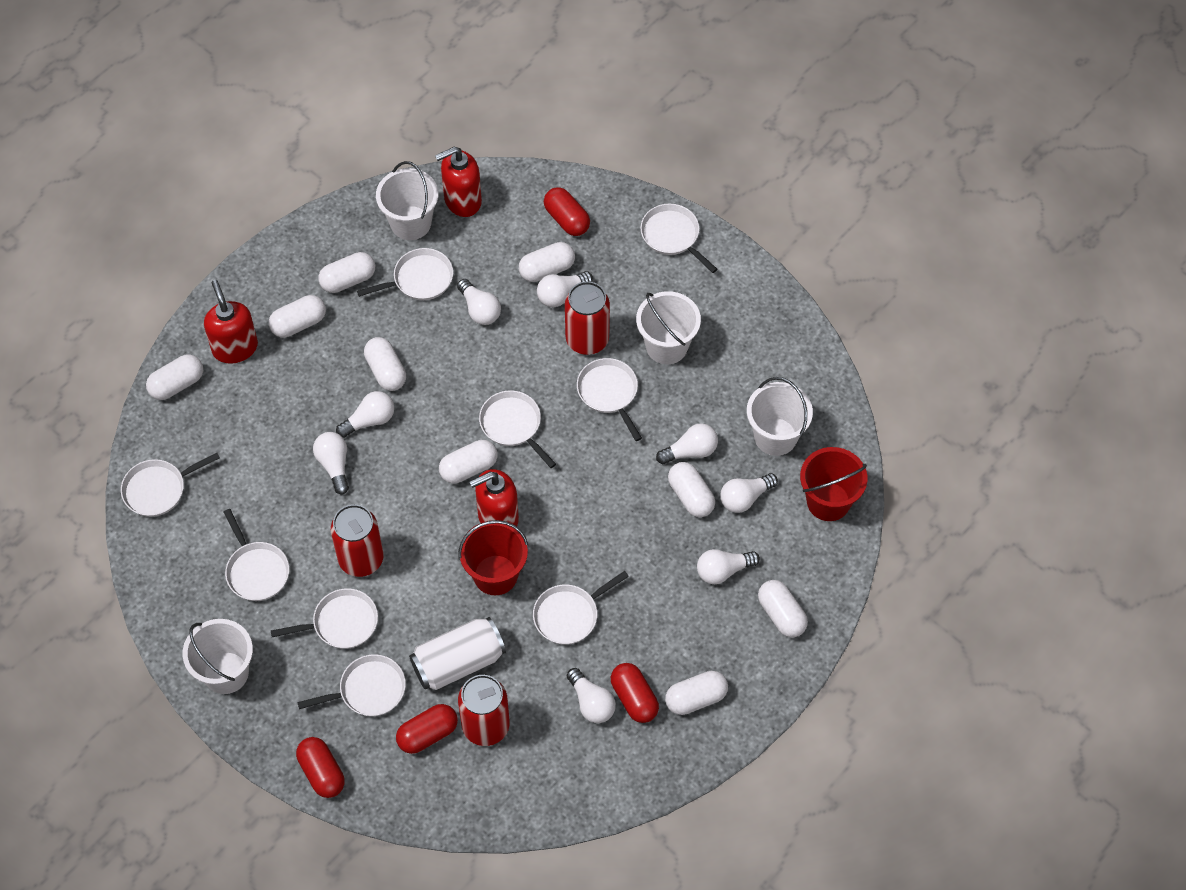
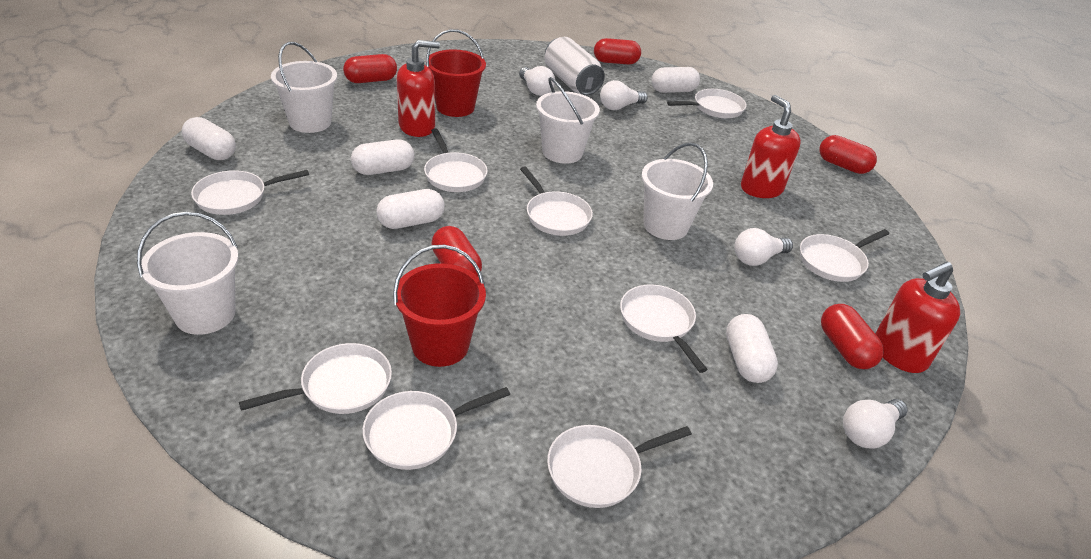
red can: 3 -> 0
red capsule: 4 -> 5
white capsule: 9 -> 5
white light bulb: 8 -> 4

